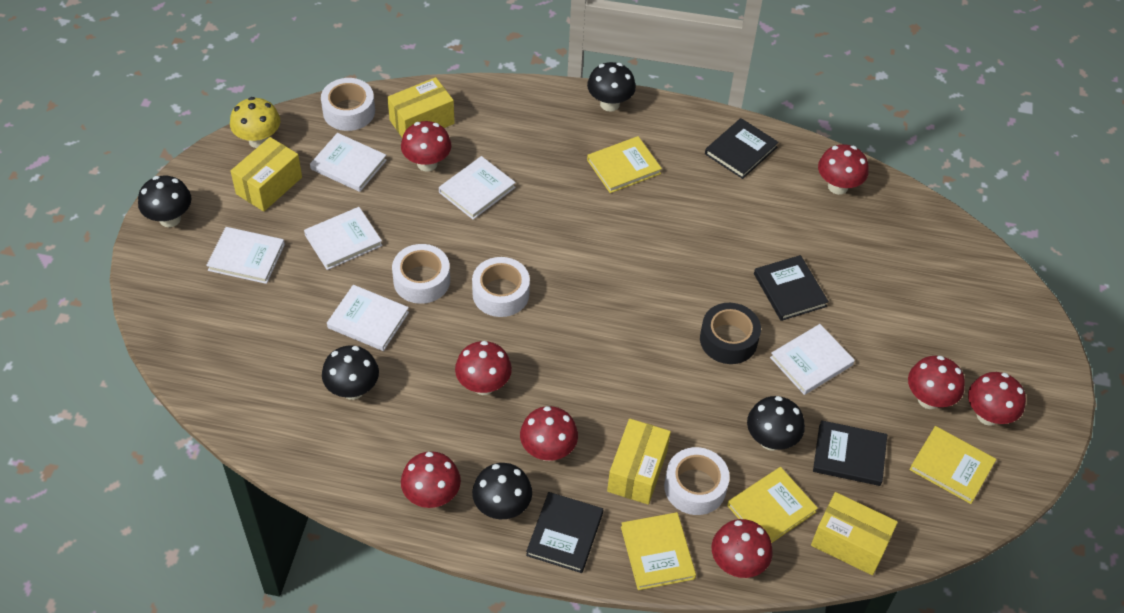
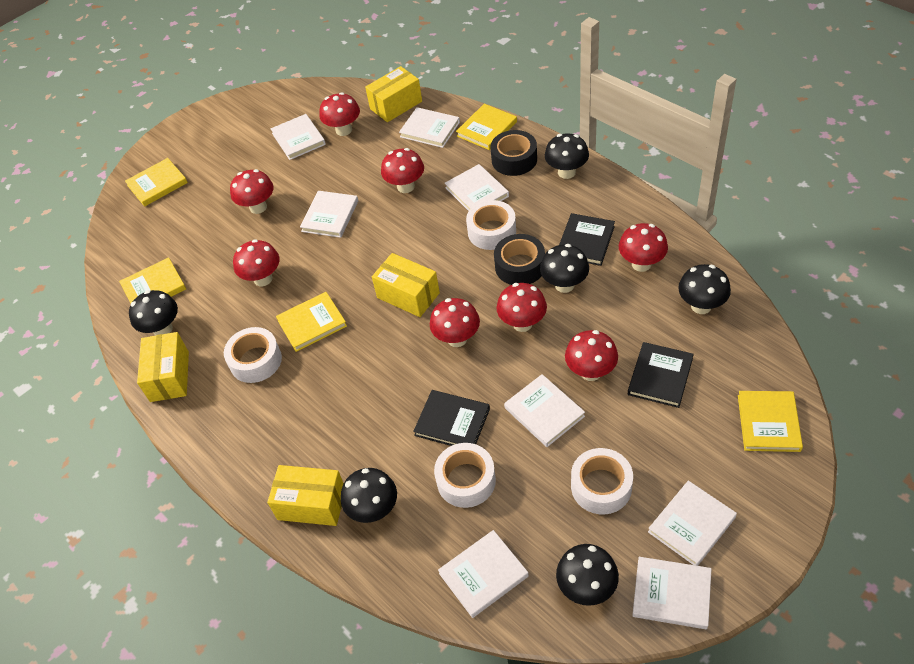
black book: 4 -> 3
black mushroom: 5 -> 6
black tape: 1 -> 2
white book: 6 -> 8
yellow book: 4 -> 5
yellow mushroom: 1 -> 0

